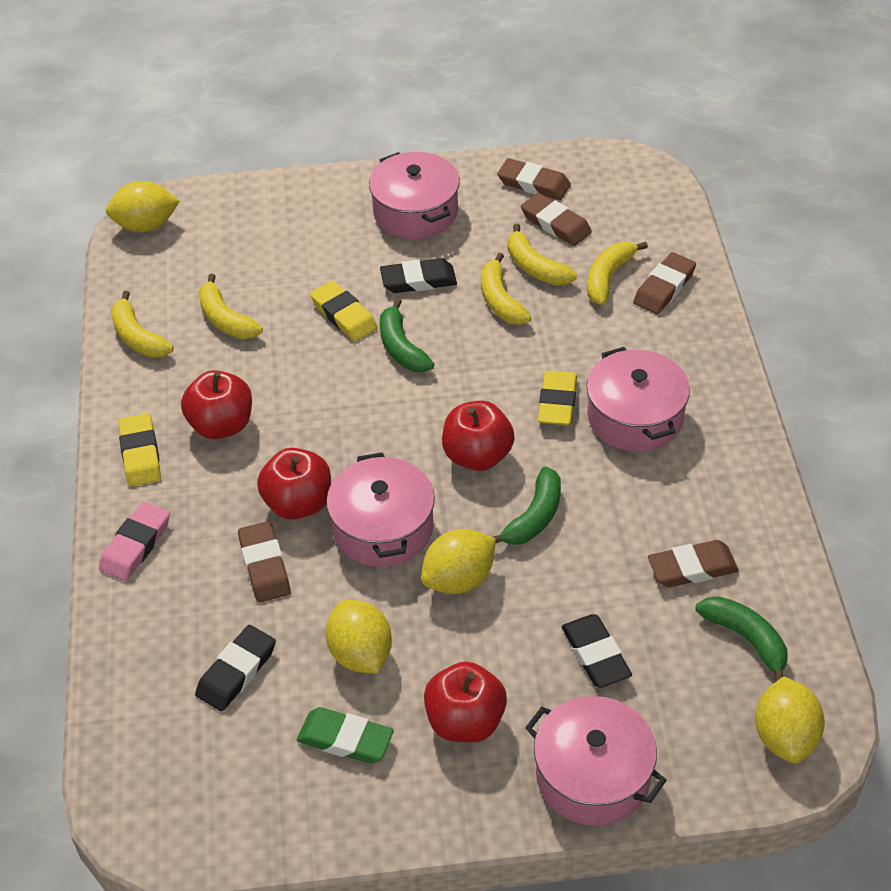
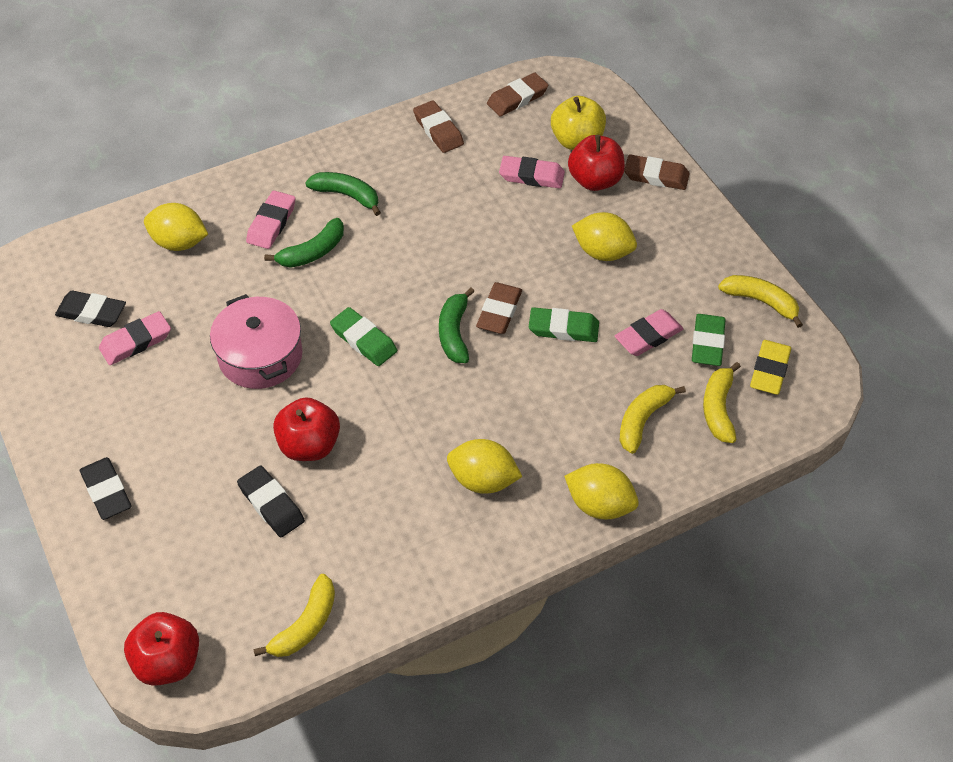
brown eraser: 5 -> 4
green eraser: 1 -> 3
pink eraser: 1 -> 4
pink pot: 4 -> 1
red apple: 4 -> 3
yellow apple: 0 -> 1
yellow banana: 5 -> 4
yellow eraser: 3 -> 1

